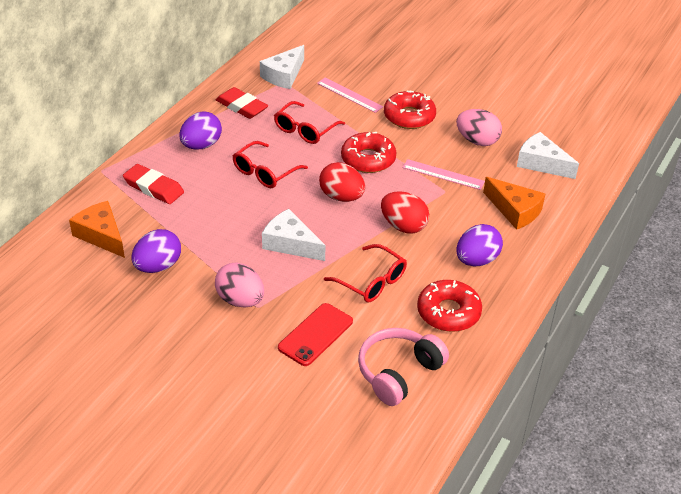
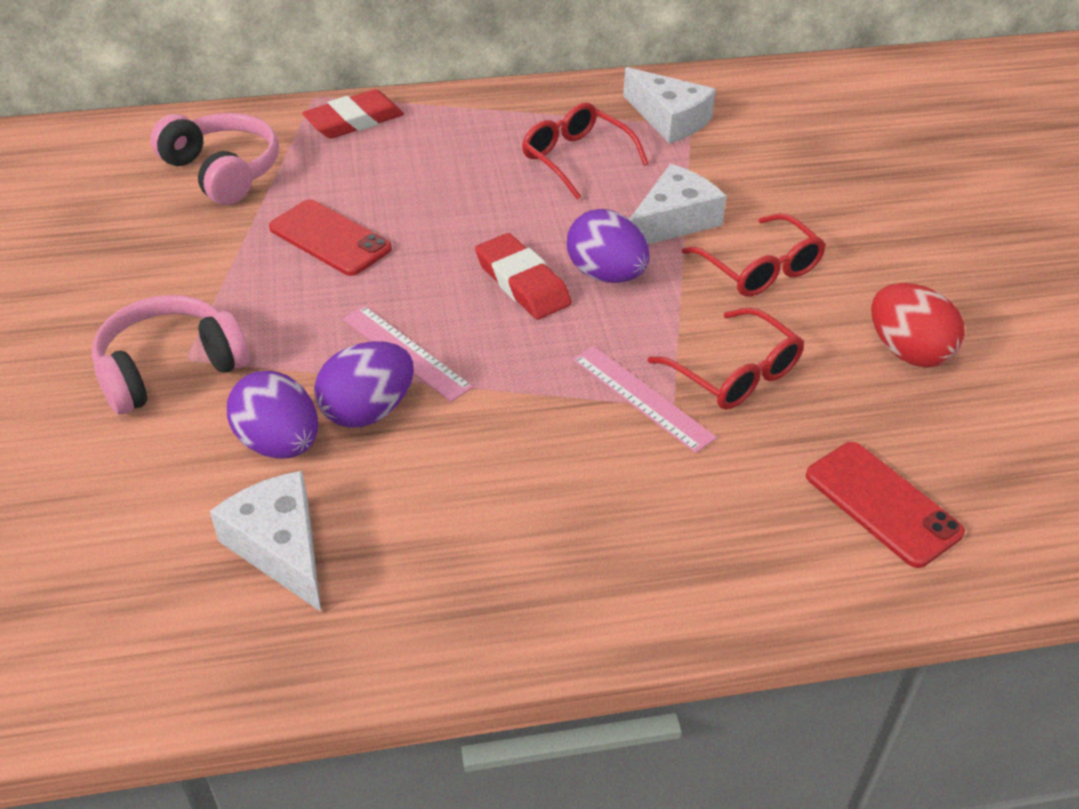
orange cheese: 2 -> 0
pink egg: 2 -> 0
pink headphones: 1 -> 2
red donut: 3 -> 0
red egg: 2 -> 1
red phone: 1 -> 2

